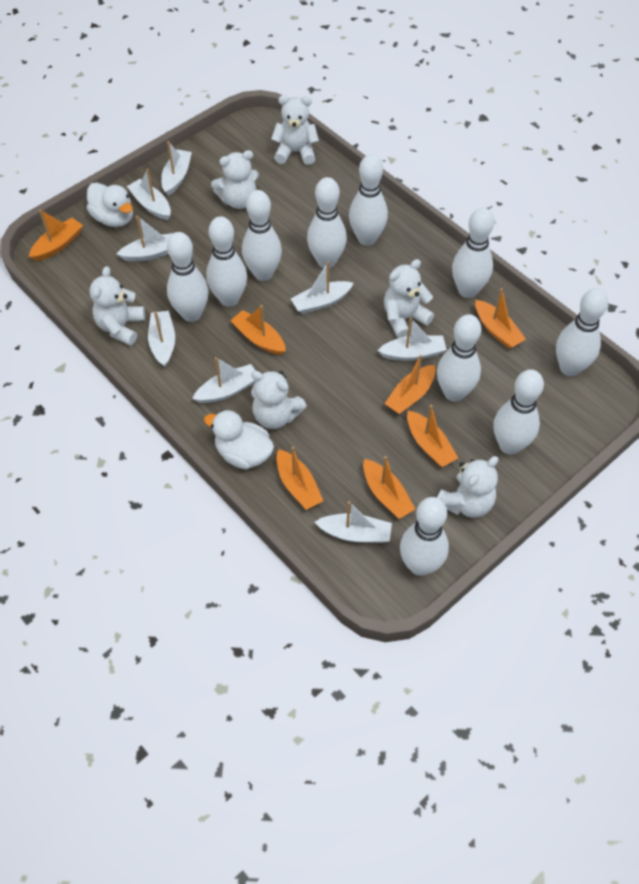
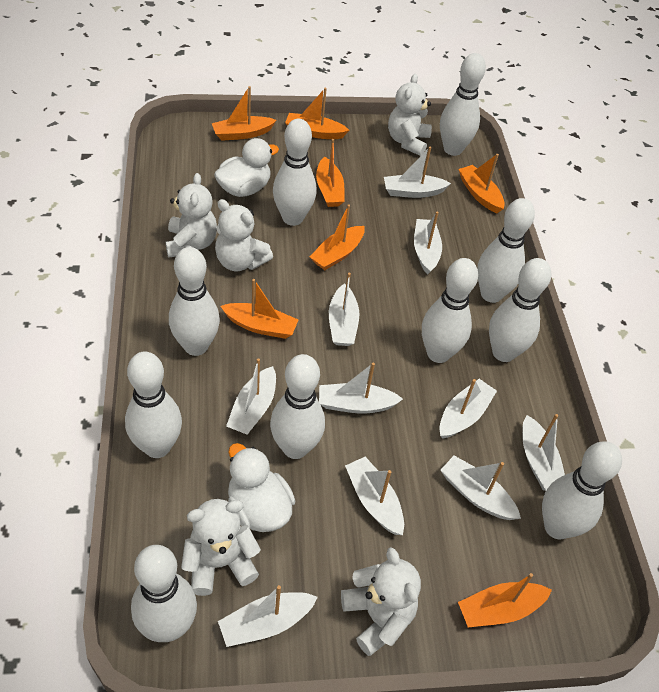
white boat: 8 -> 10
white teddy bear: 6 -> 5

